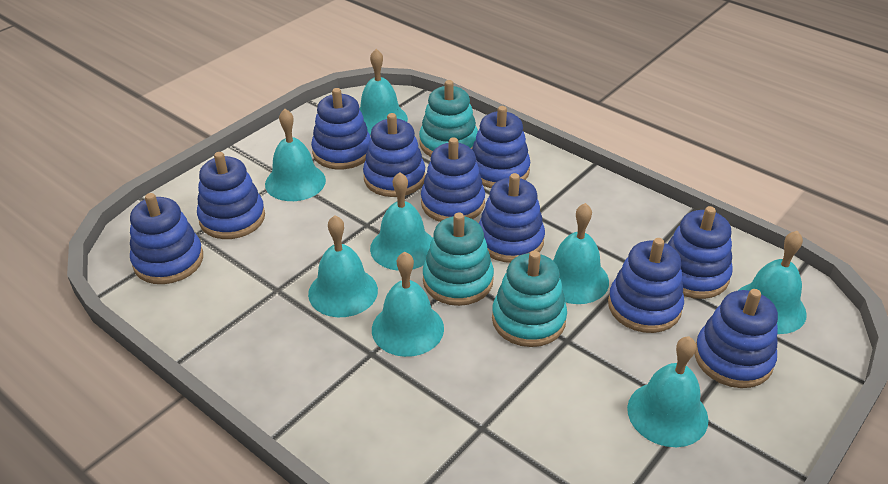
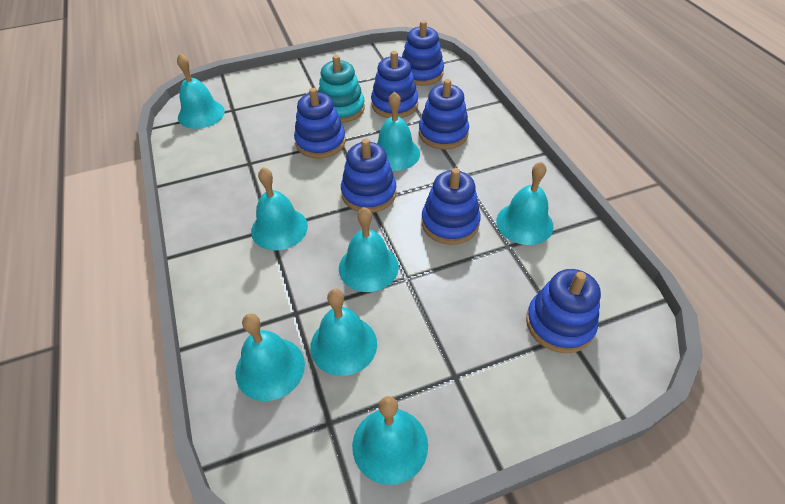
blue stacking toy: 10 -> 7
turquoise stacking toy: 3 -> 1

